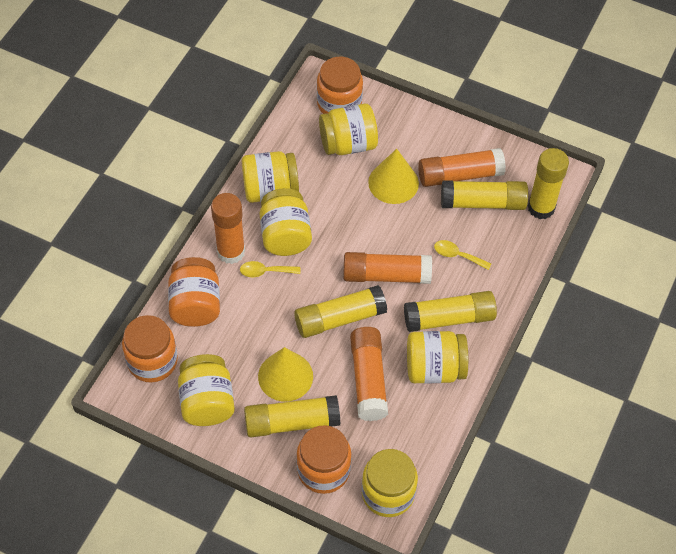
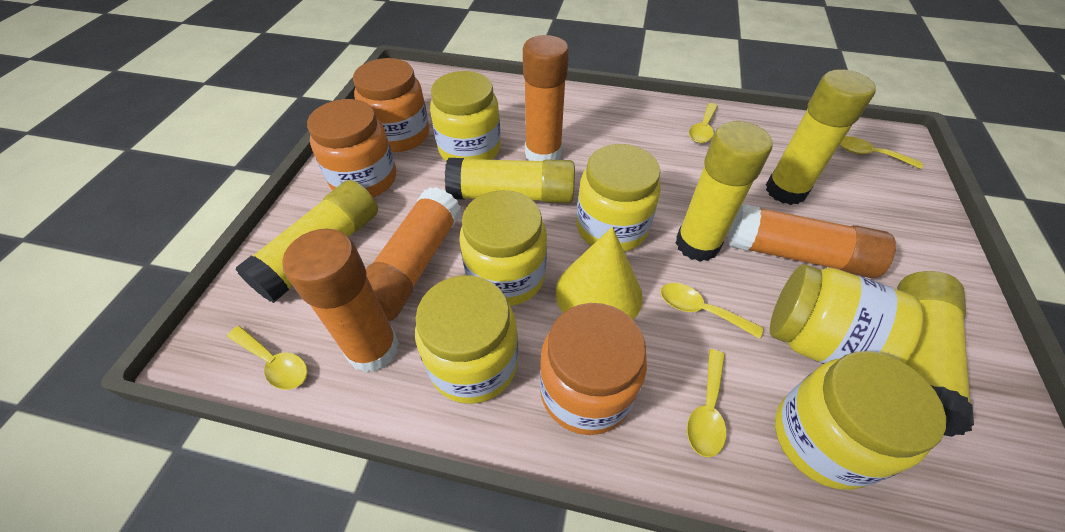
orange jar: 4 -> 3
yellow cone: 2 -> 1
yellow spoon: 2 -> 5

